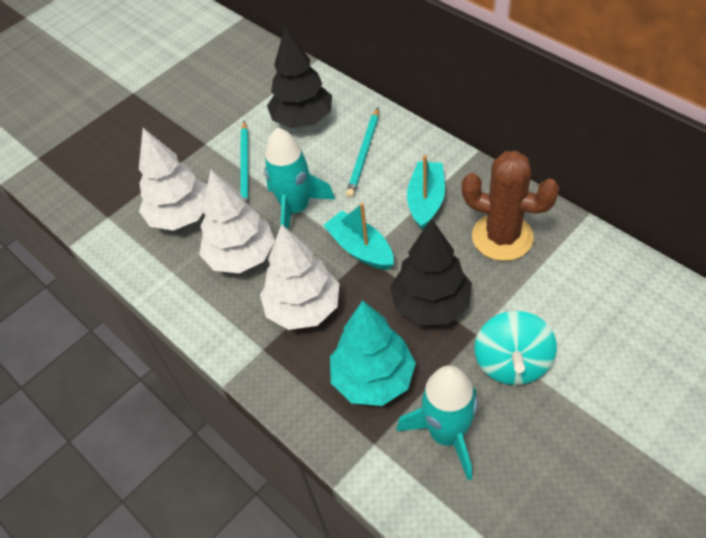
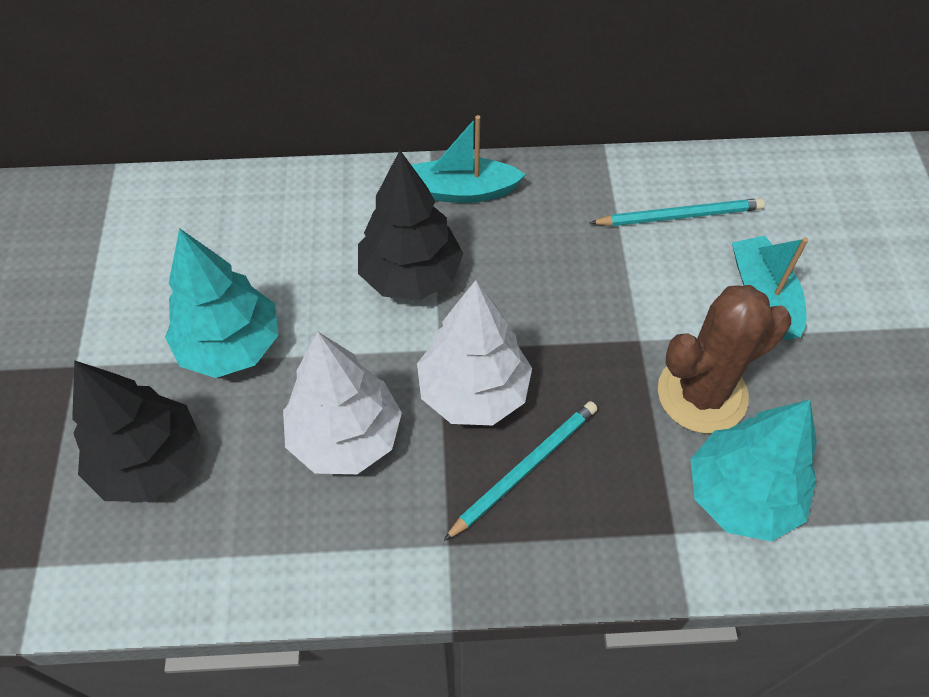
turquoise rocket: 2 -> 0
turquoise spinning top: 1 -> 0
turquoise tree: 1 -> 2
white tree: 3 -> 2

